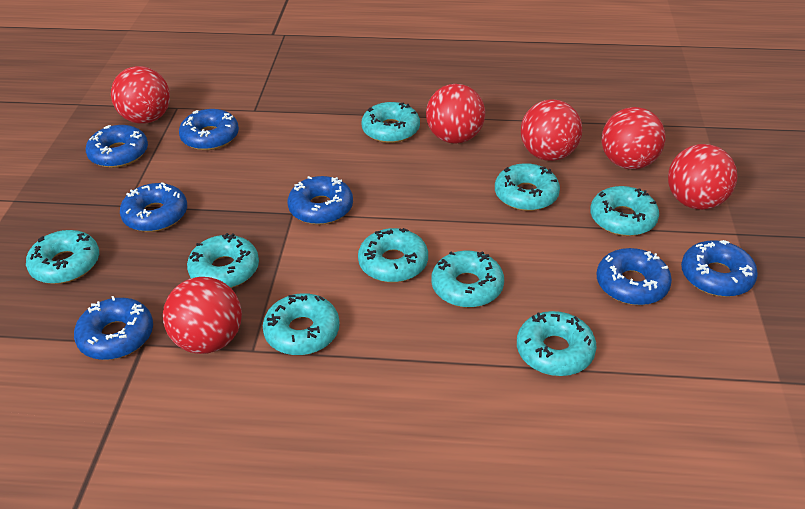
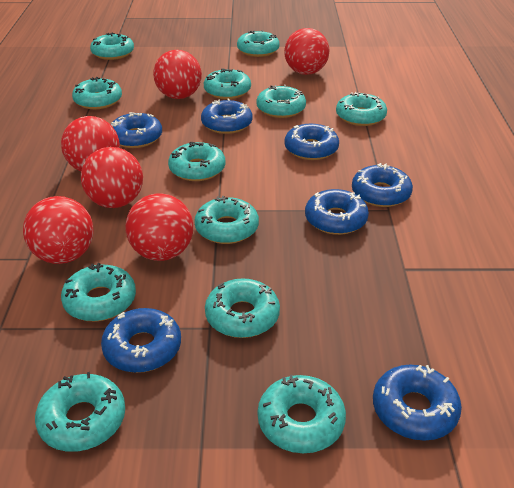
turquoise donut: 9 -> 12

